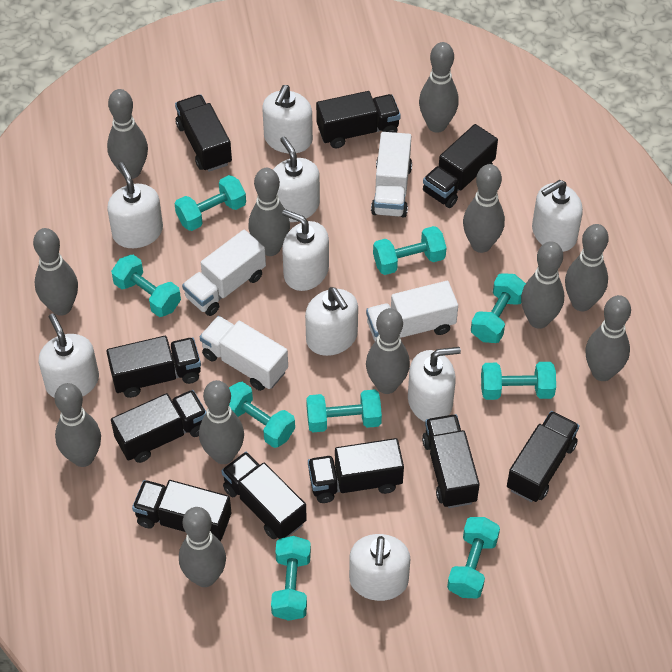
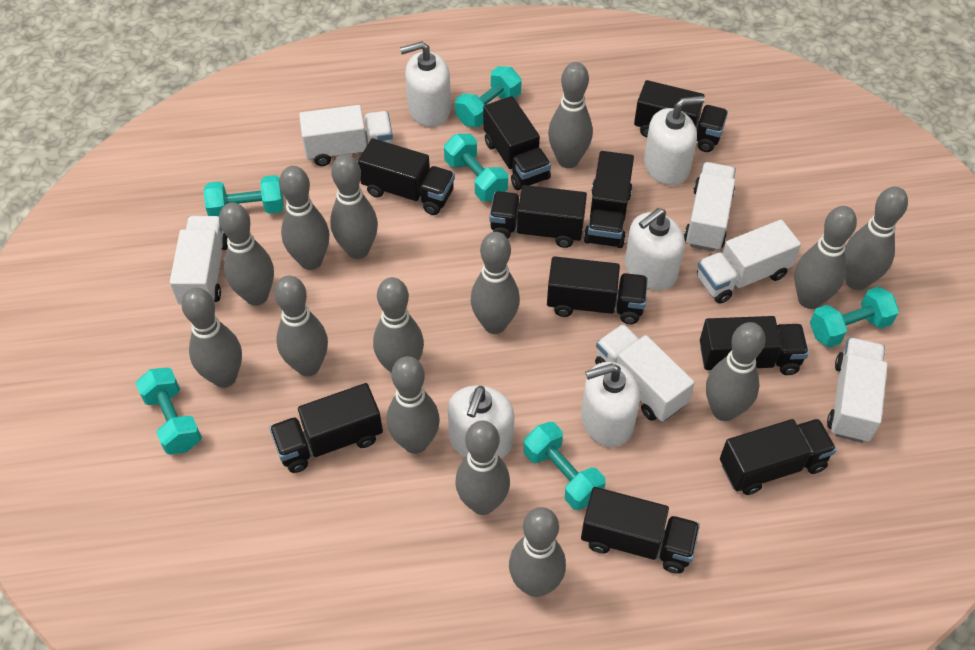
grey bowling pin: 12 -> 14
turquoise dumbbell: 9 -> 6
white soap dispenser: 9 -> 5
white truck: 4 -> 6

